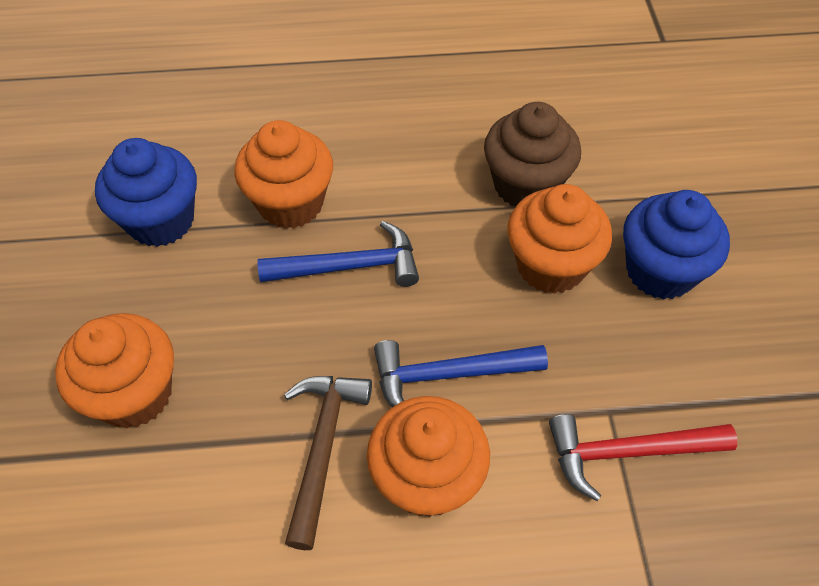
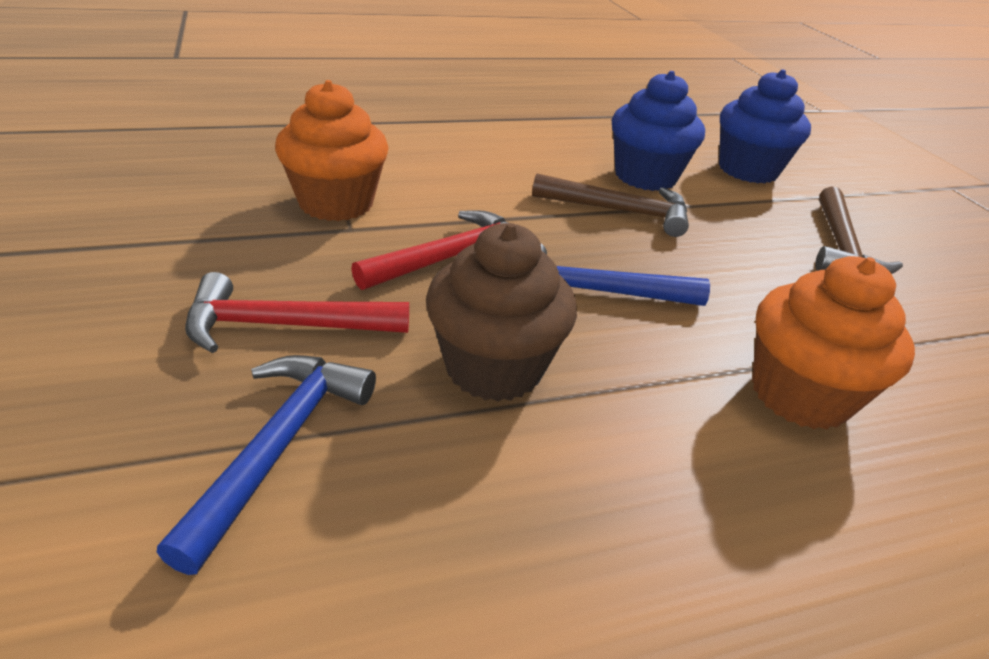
brown hammer: 1 -> 2
orange cupcake: 4 -> 2
red hammer: 1 -> 2

